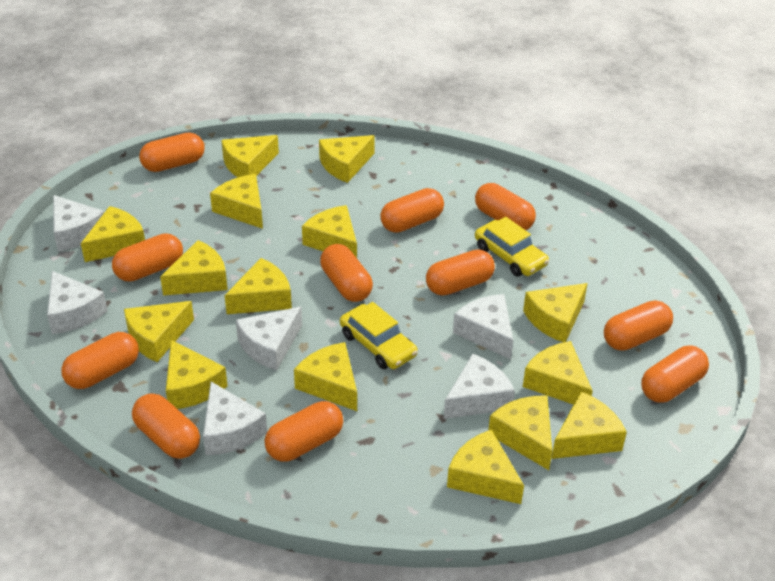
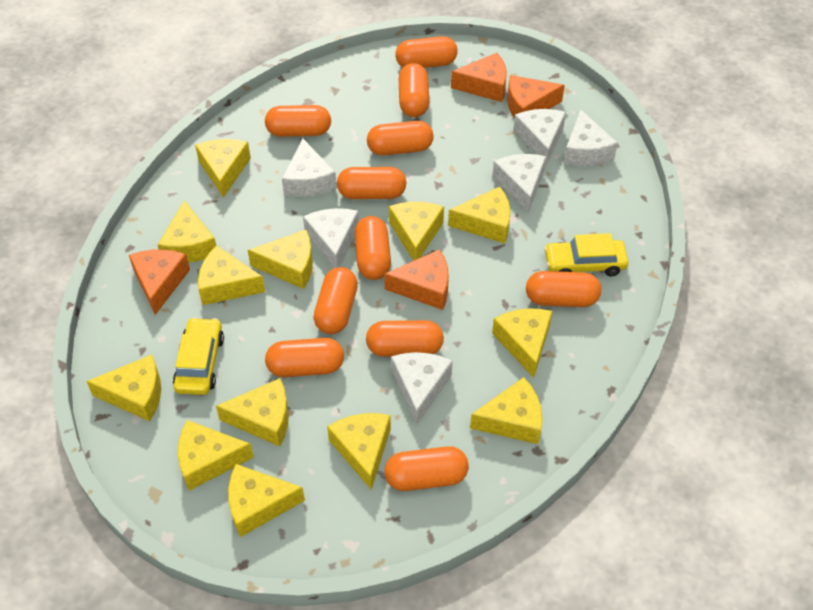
orange cheese: 0 -> 4
yellow cheese: 15 -> 13

